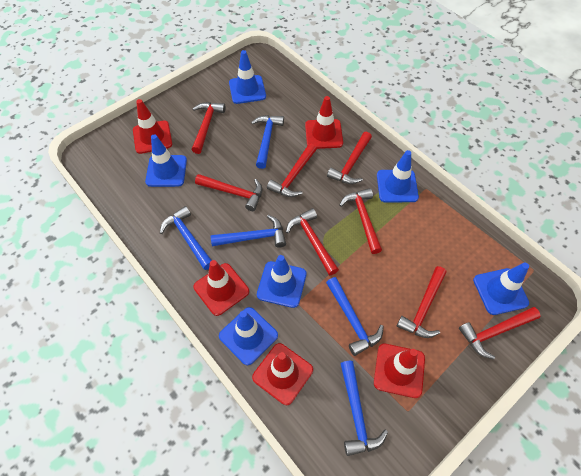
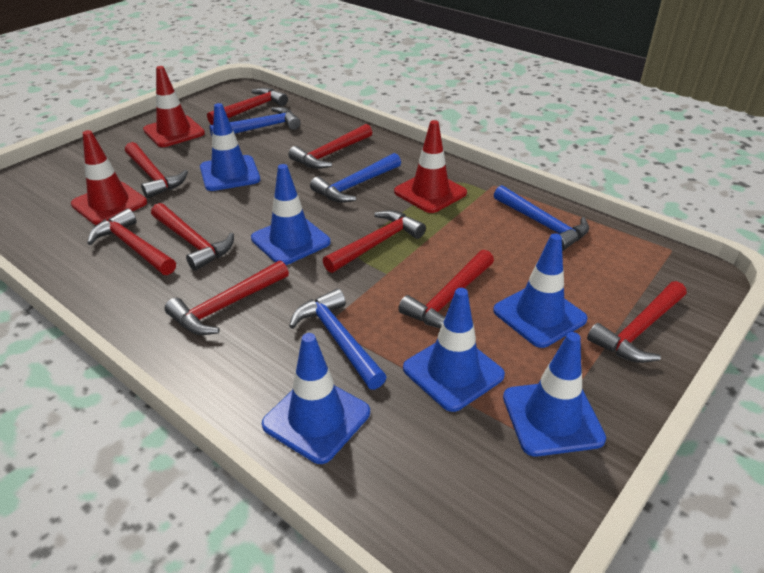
blue hammer: 5 -> 4
red hammer: 8 -> 9
red traffic cone: 5 -> 3

